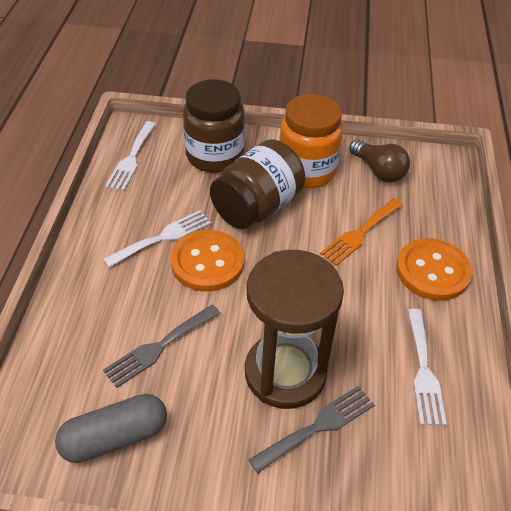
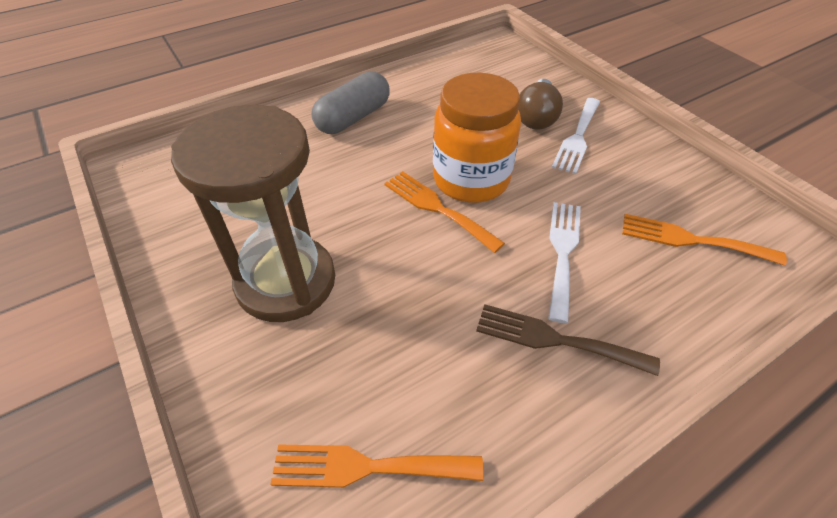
brown fork: 0 -> 1
brown jar: 2 -> 0
grey fork: 2 -> 0
orange button: 2 -> 0
orange fork: 1 -> 3
white fork: 3 -> 2

